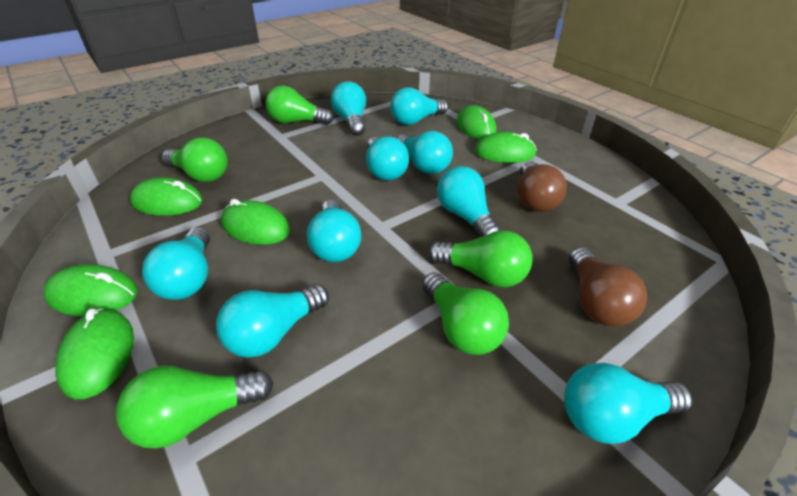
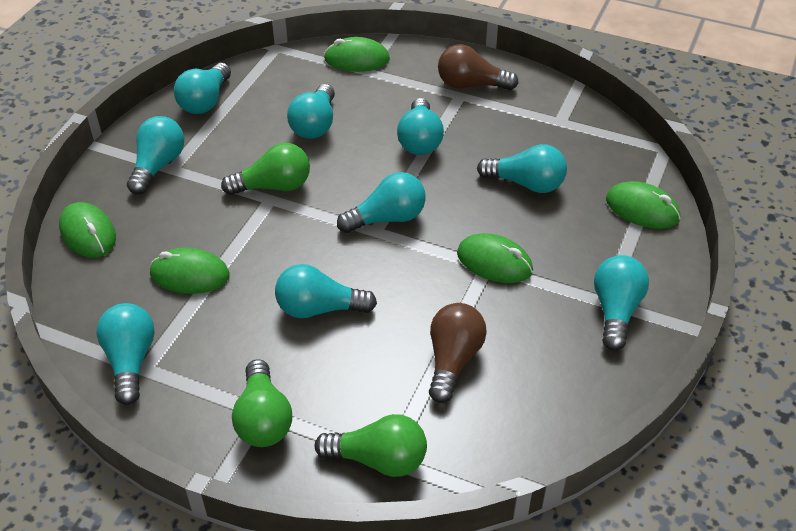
green light bulb: 5 -> 3
green mouse: 6 -> 5

